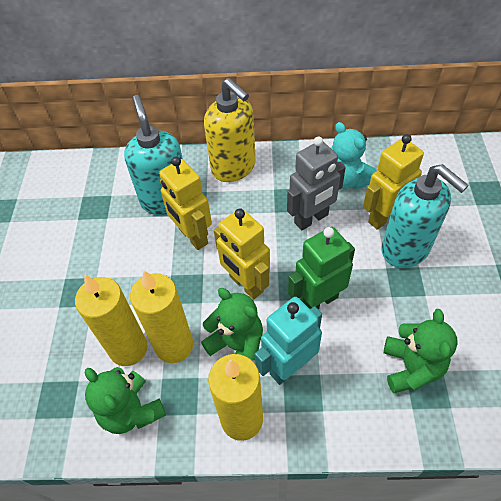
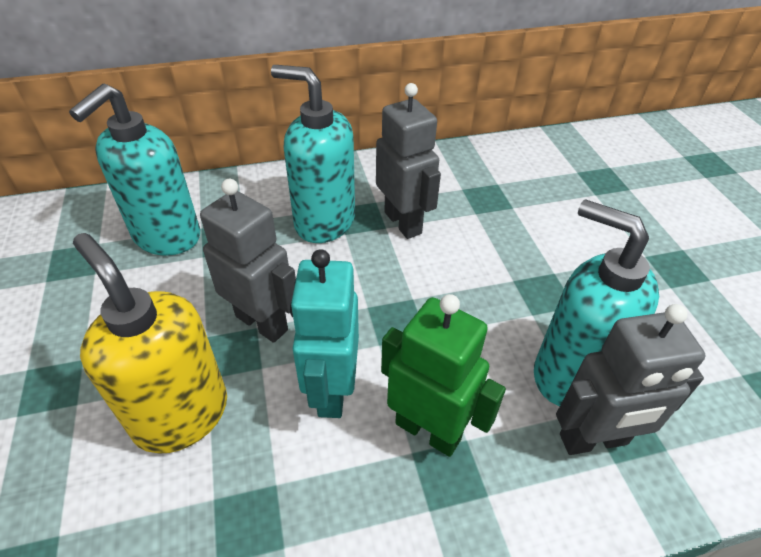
green teddy bear: 3 -> 0
grey robot: 1 -> 3
turquoise soap dispenser: 2 -> 3
turquoise teddy bear: 1 -> 0
yellow candle: 3 -> 0
yellow robot: 3 -> 0

